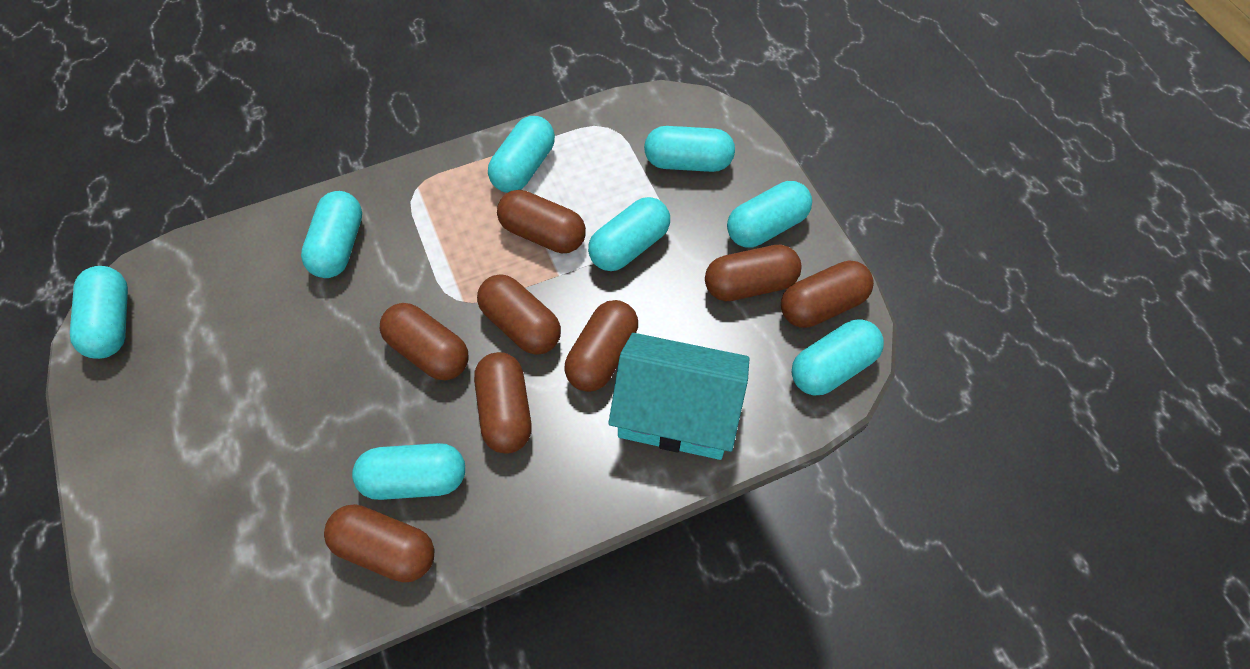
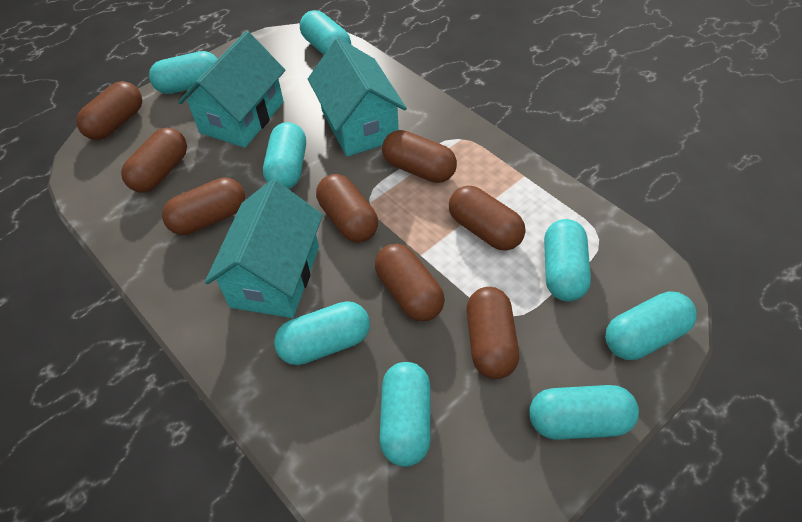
turquoise house: 1 -> 3

